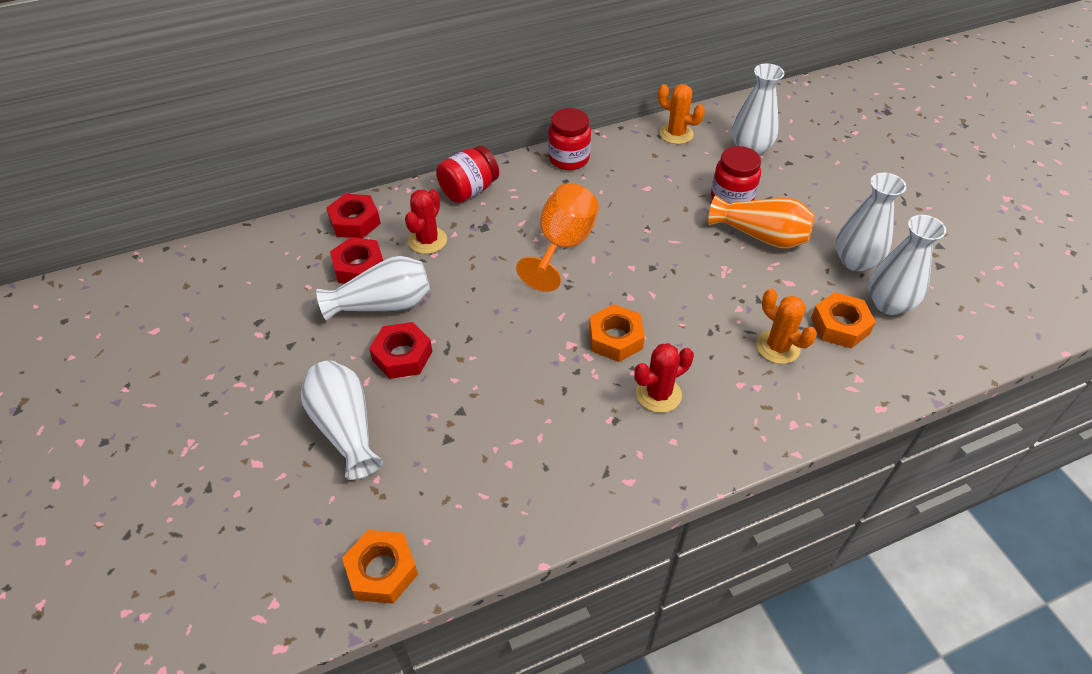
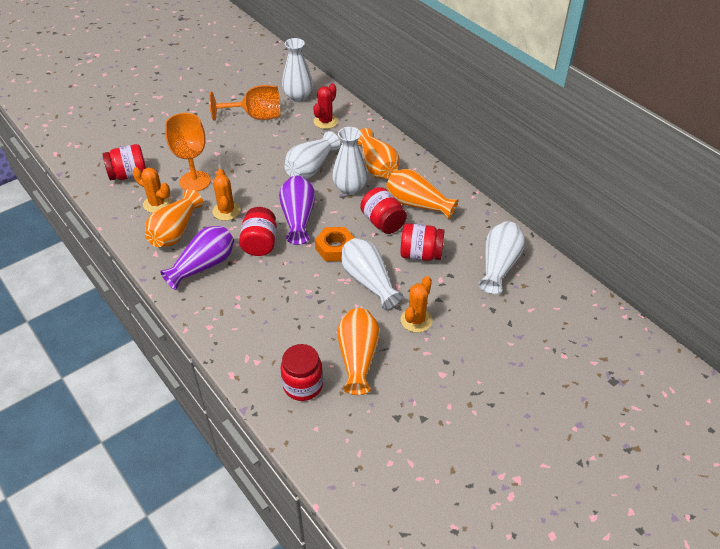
orange cactus: 2 -> 3
orange goblet: 1 -> 2
orange nut: 3 -> 1
orange vase: 1 -> 4
purple vase: 0 -> 2
red cactus: 2 -> 1
red jar: 3 -> 5
red nut: 3 -> 0

